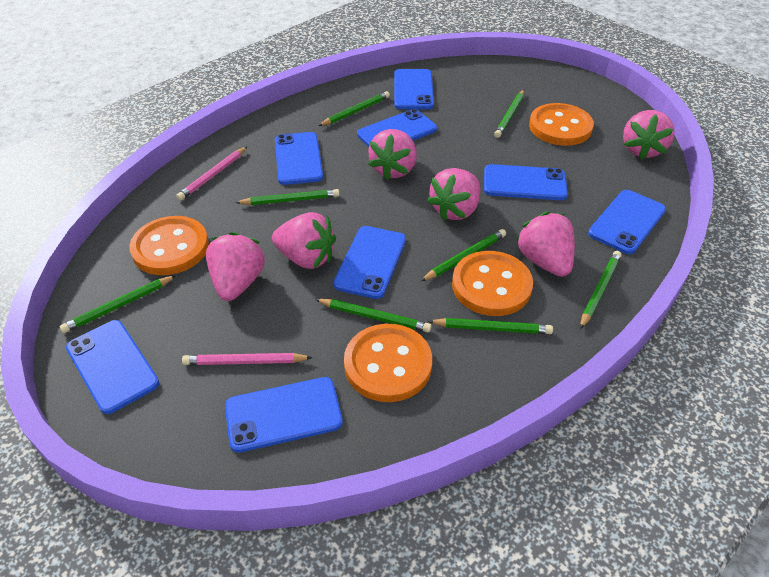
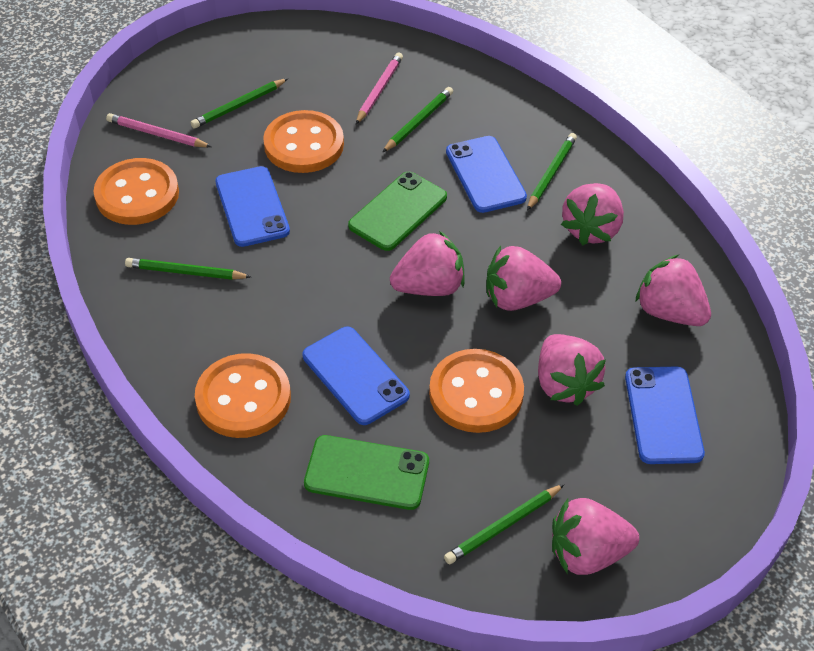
blue phone: 8 -> 4
green pencil: 8 -> 5
green phone: 0 -> 2

